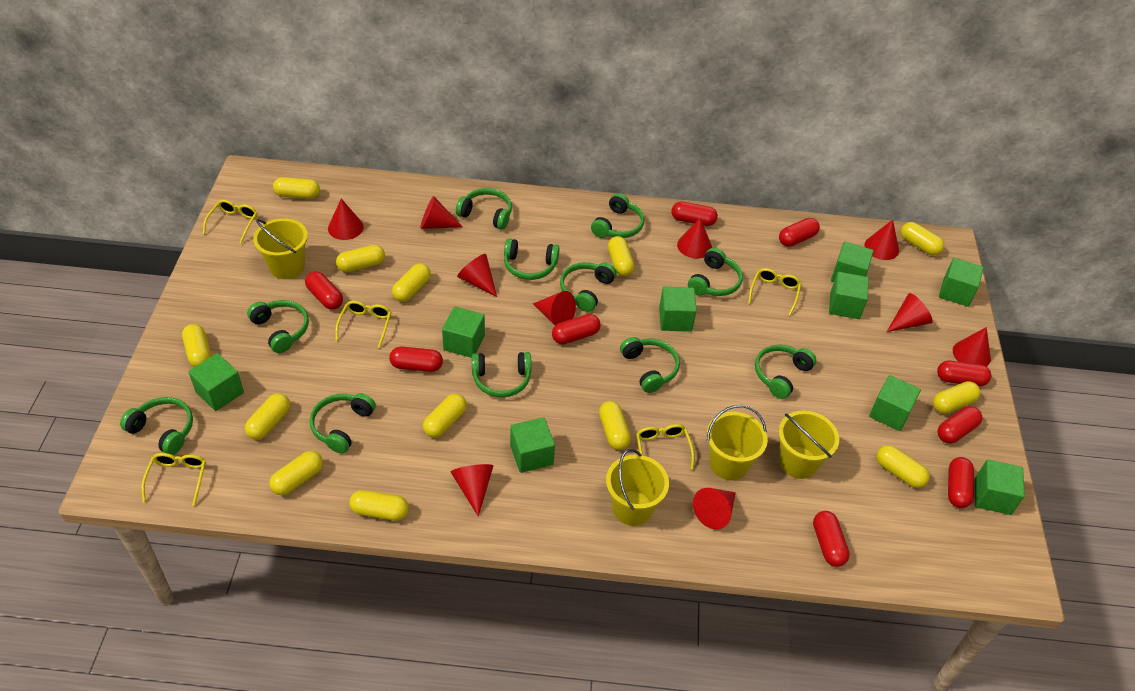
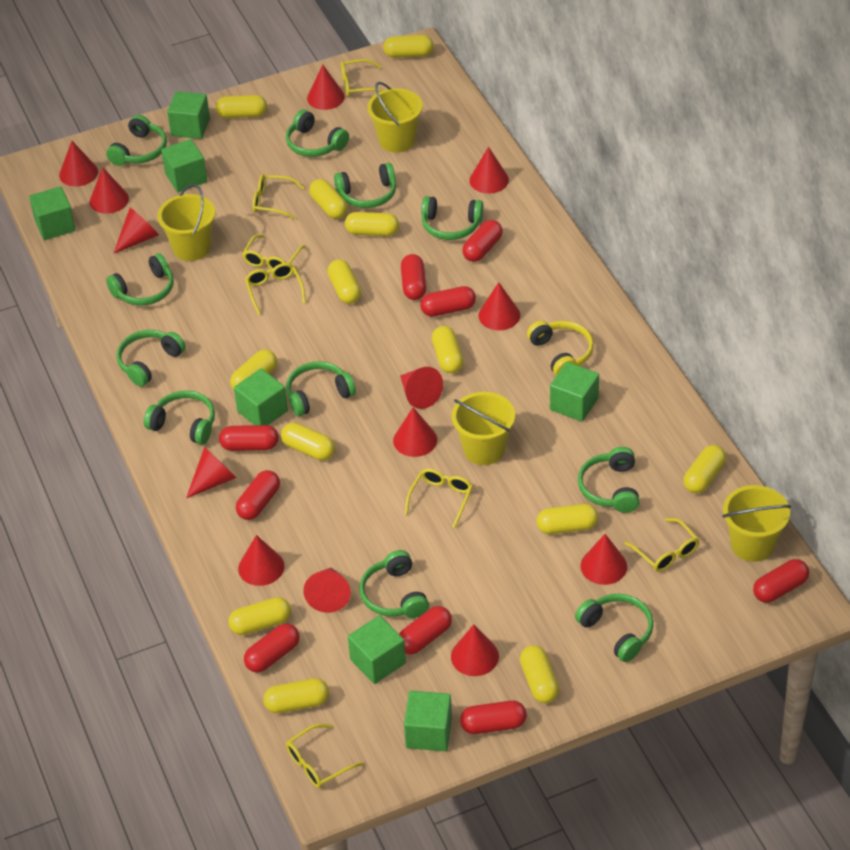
green cube: 9 -> 7
red cone: 10 -> 13
yellow glasses: 5 -> 7
yellow headphones: 0 -> 1

